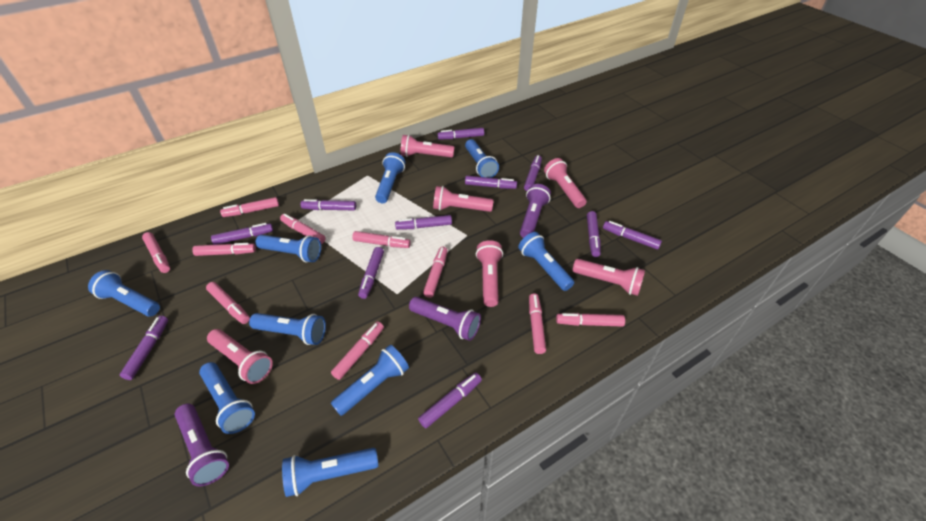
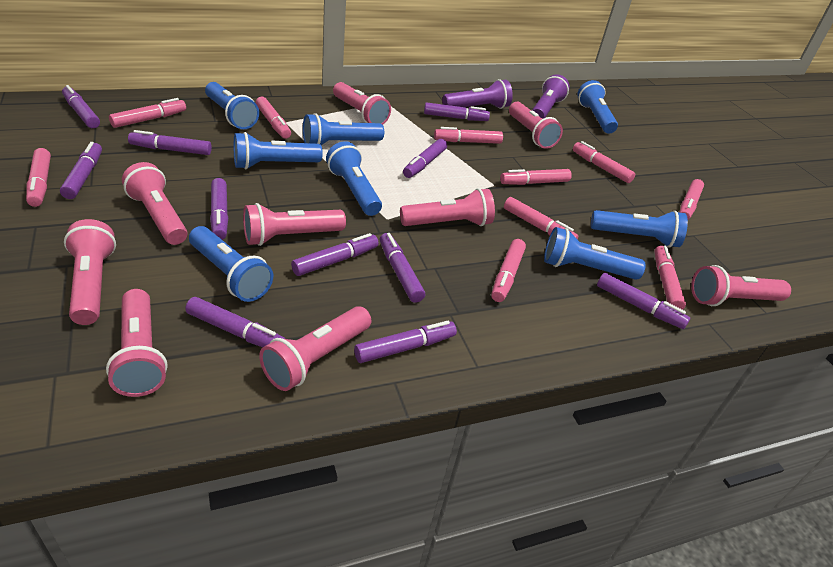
blue flashlight: 9 -> 8
pink flashlight: 6 -> 9
purple flashlight: 3 -> 2

